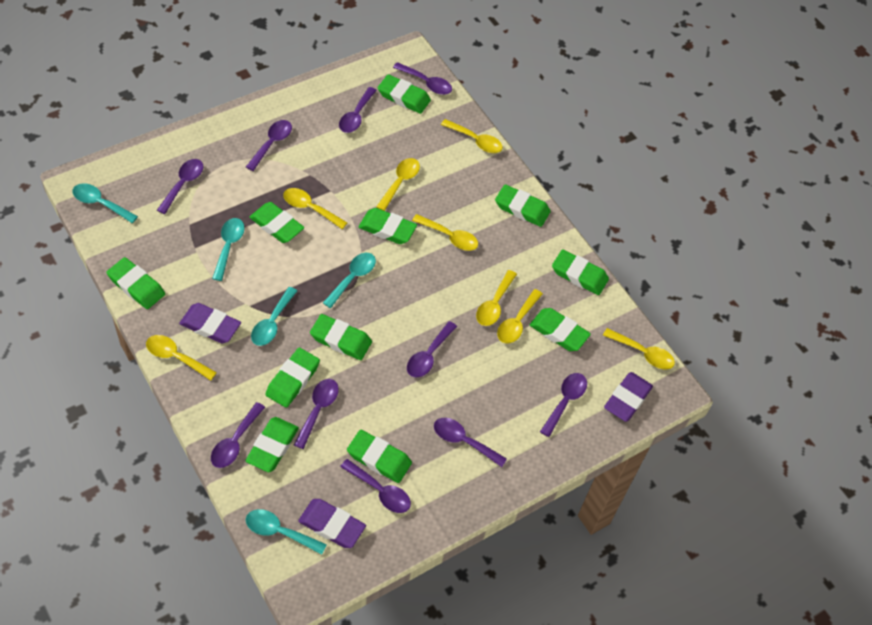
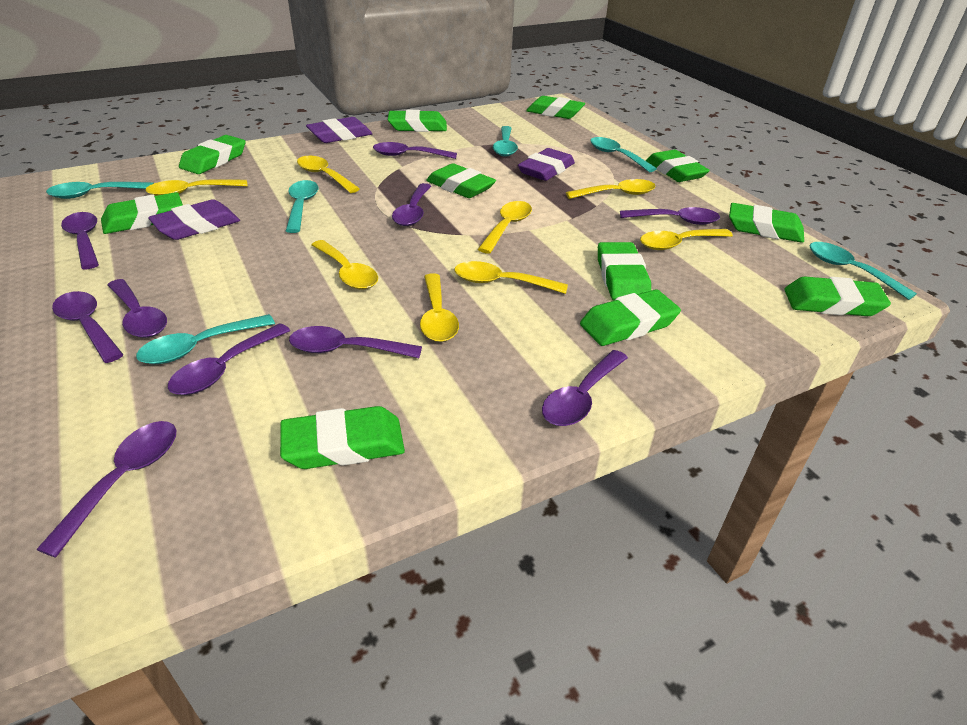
turquoise spoon: 5 -> 6

